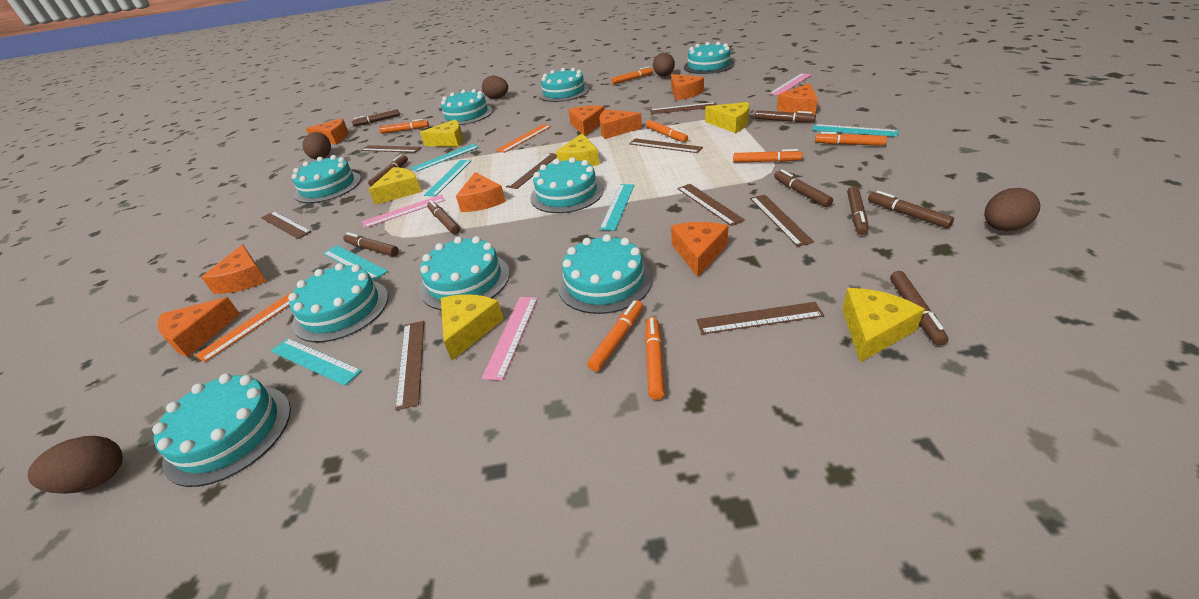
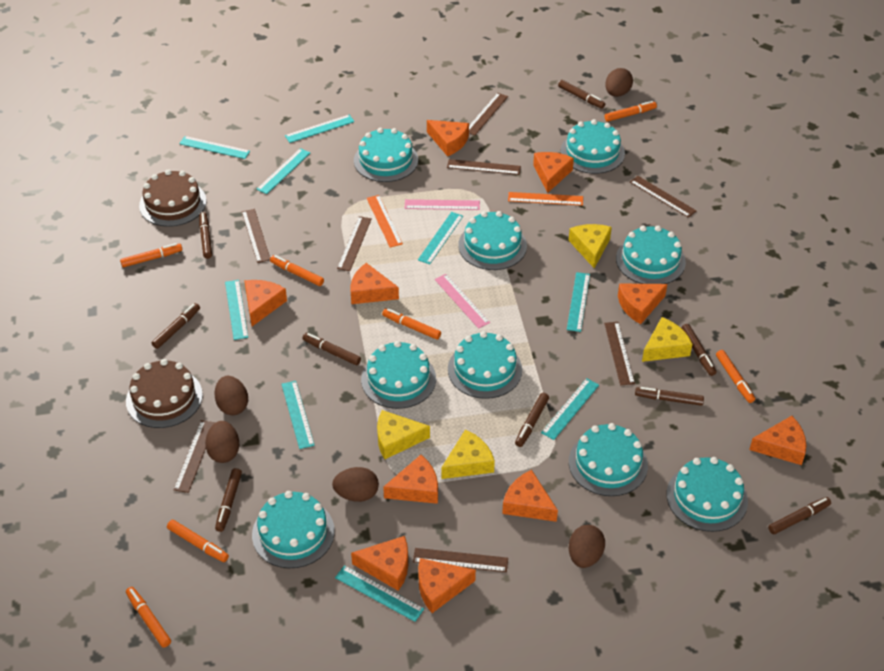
brown cake: 0 -> 2
brown ruler: 9 -> 8
orange cheese: 9 -> 10
pink ruler: 3 -> 2
turquoise ruler: 6 -> 9
yellow cheese: 6 -> 4

